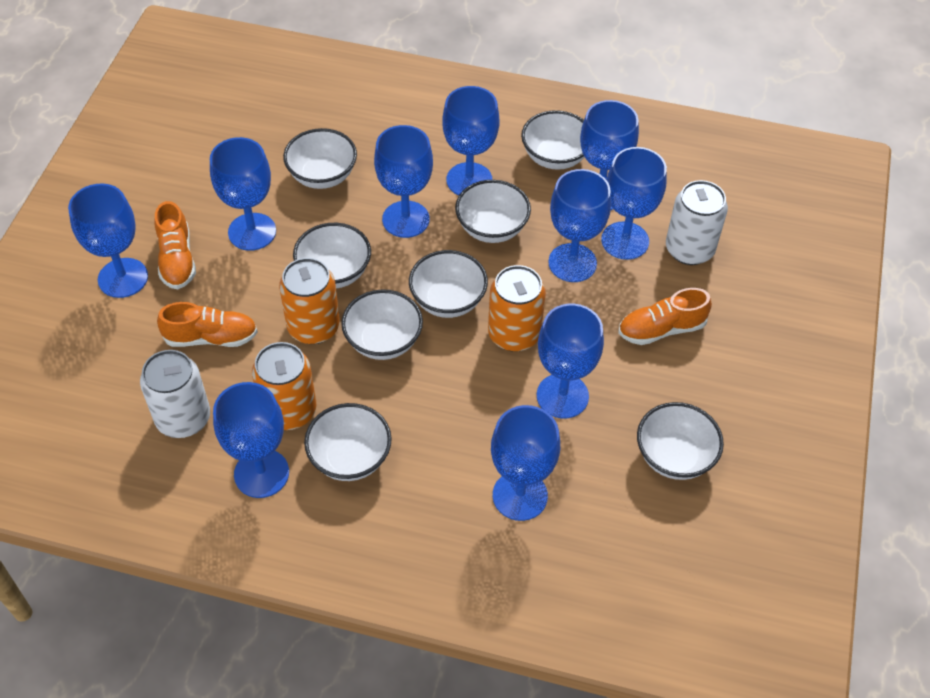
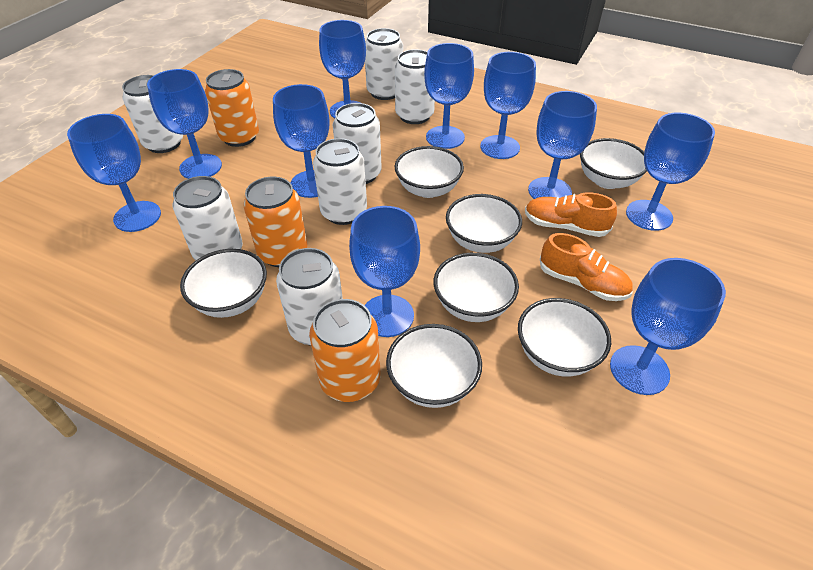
orange shoe: 3 -> 2
white bowl: 8 -> 7
white can: 2 -> 7

